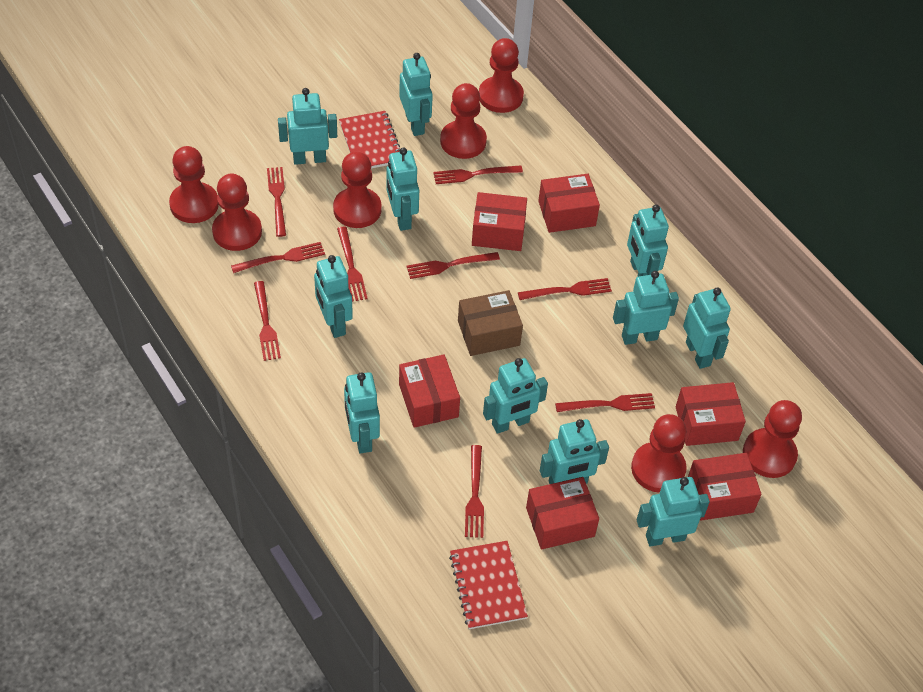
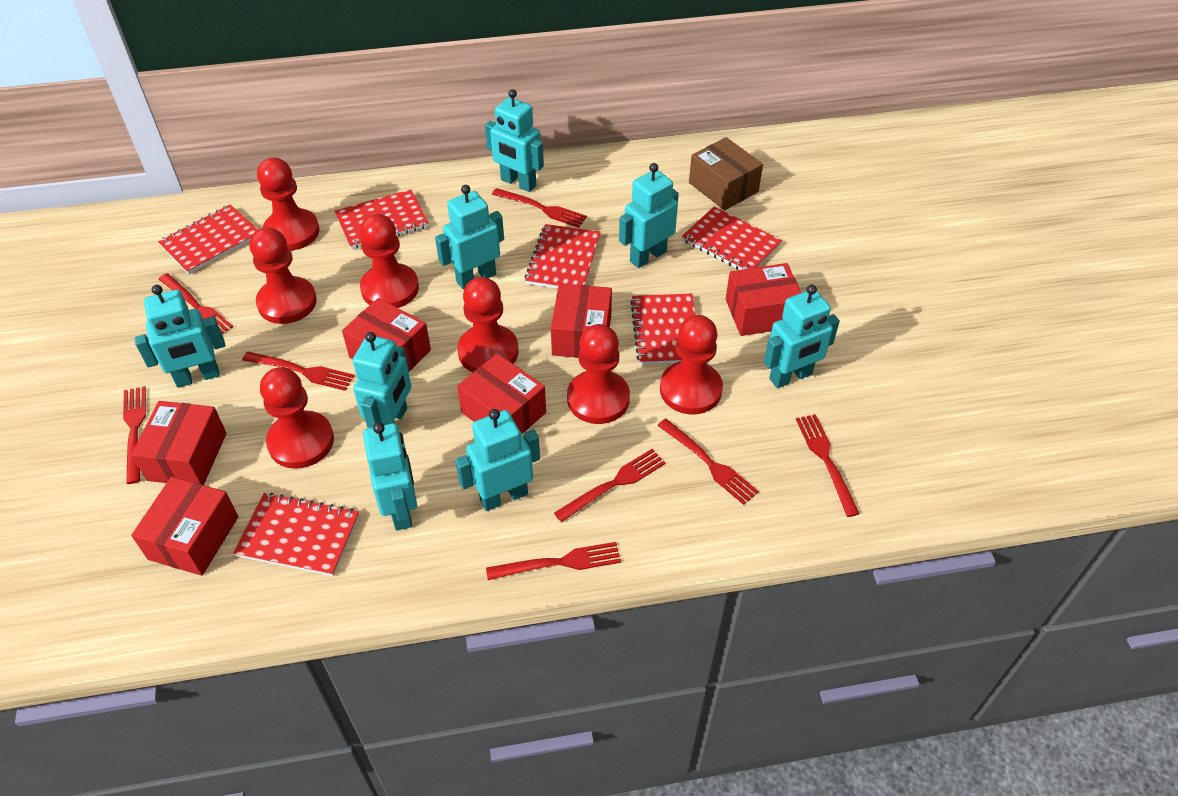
red fork: 9 -> 8
red notebook: 2 -> 6
turquoise robot: 11 -> 8

